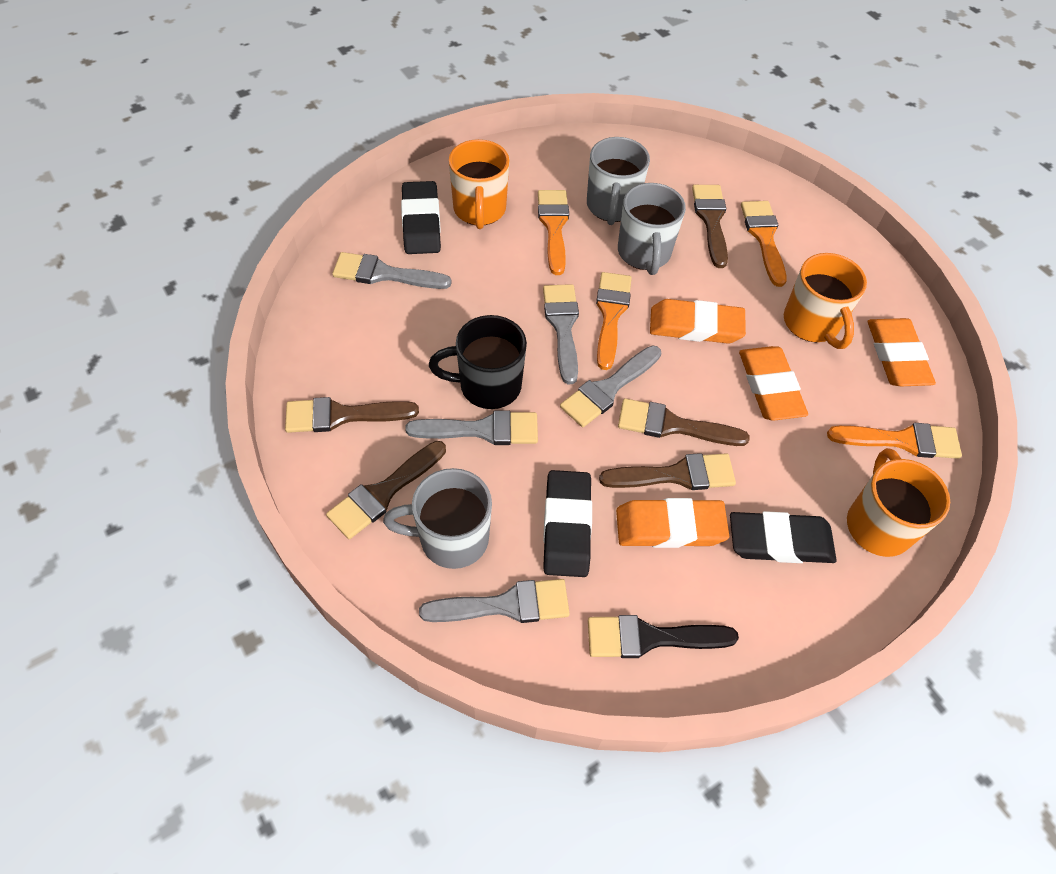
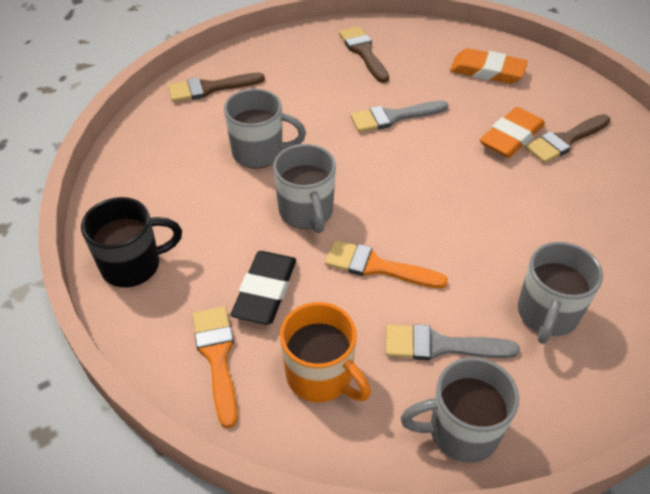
black brush: 1 -> 0
black eraser: 3 -> 1
brown brush: 5 -> 3
grey brush: 5 -> 2
grey mug: 3 -> 4
orange brush: 4 -> 2
orange eraser: 4 -> 2
orange mug: 3 -> 1

